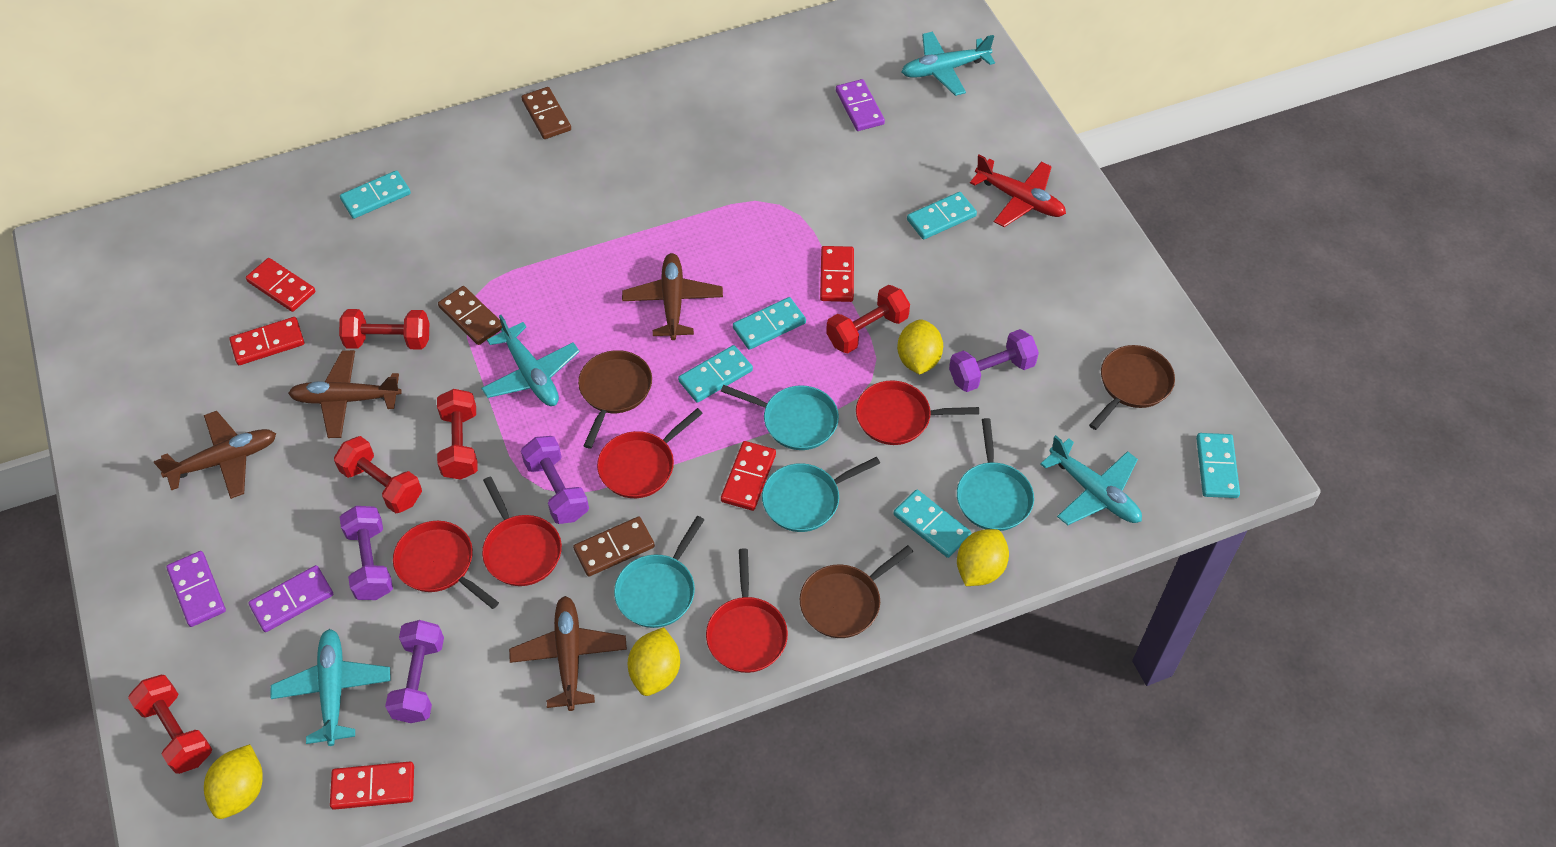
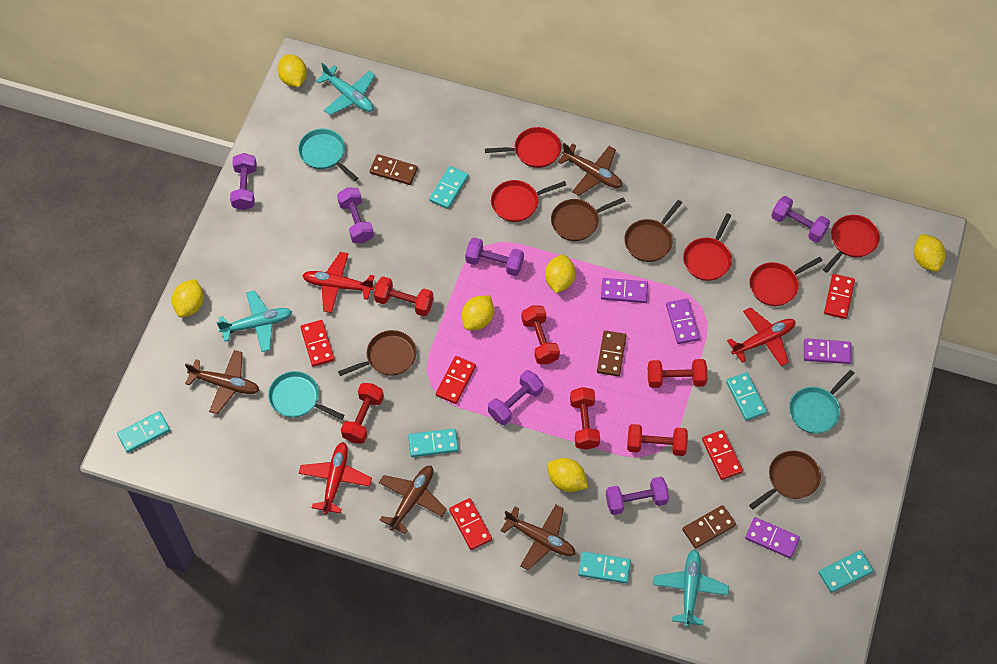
brown pan: 3 -> 4
purple domino: 3 -> 4
purple dumbbell: 4 -> 6
red dumbbell: 5 -> 6
red plane: 1 -> 3
turquoise pan: 4 -> 3
turquoise plane: 4 -> 3
yellow lemon: 4 -> 6

